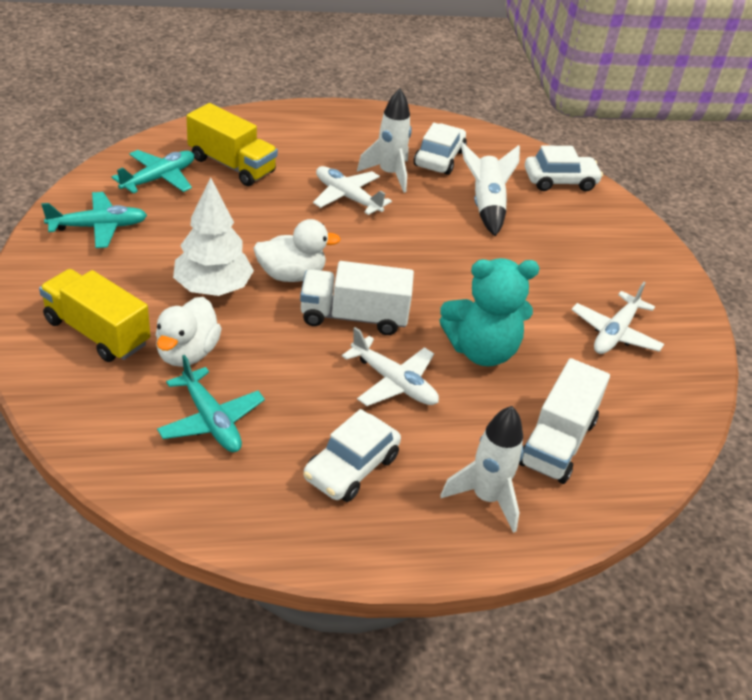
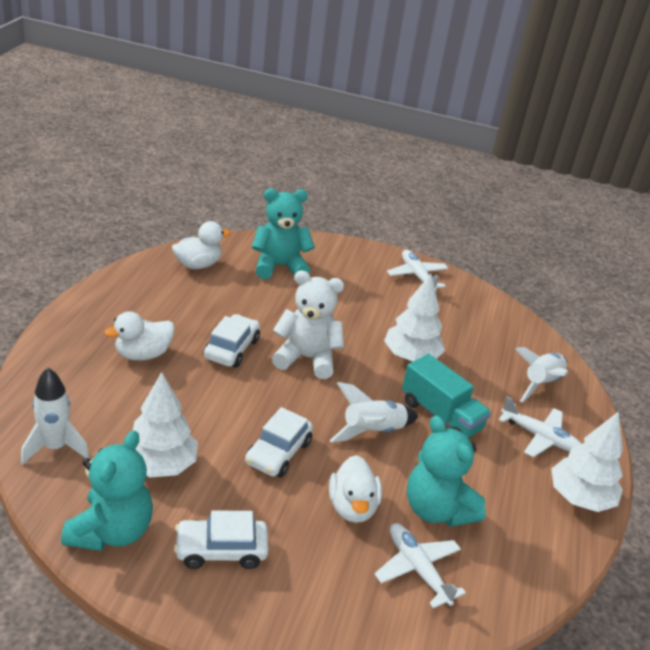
turquoise plane: 3 -> 0
turquoise teddy bear: 1 -> 3
turquoise truck: 0 -> 1
white duck: 2 -> 3
white teddy bear: 0 -> 1
white tree: 1 -> 3
white truck: 2 -> 0
yellow truck: 2 -> 0

